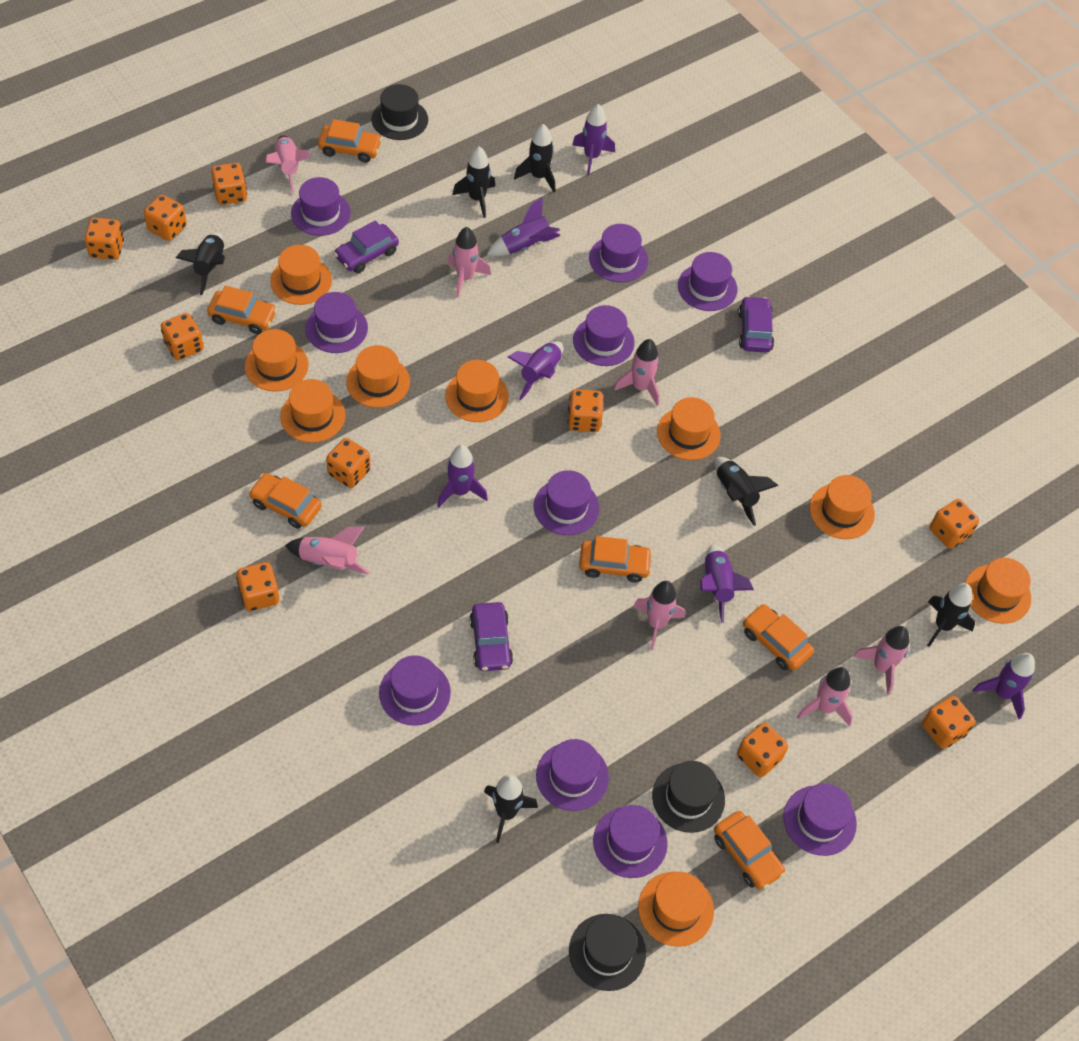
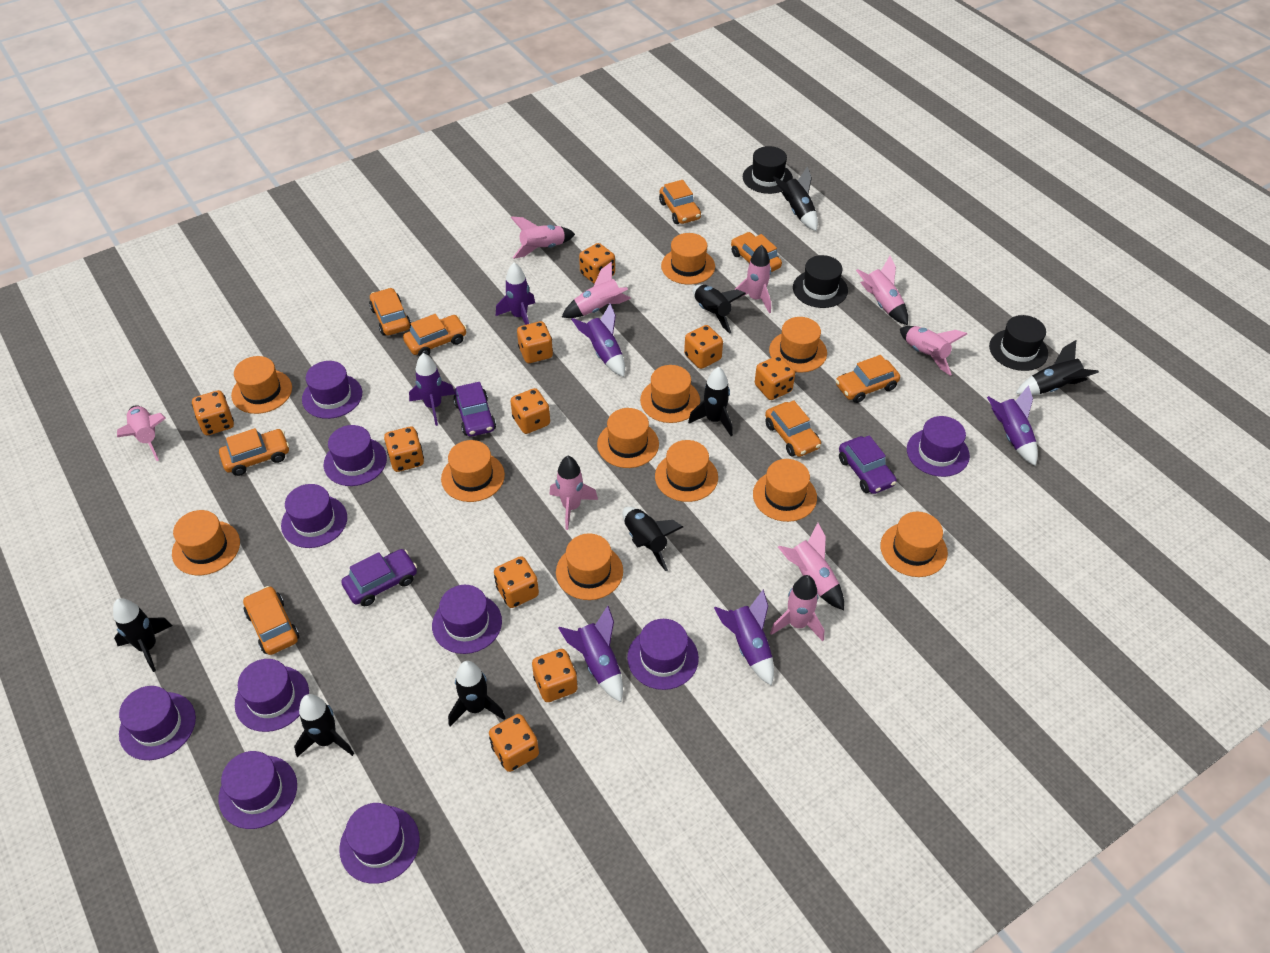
black rocket: 6 -> 8
orange car: 6 -> 8
orange hat: 9 -> 11
pink rocket: 7 -> 9

